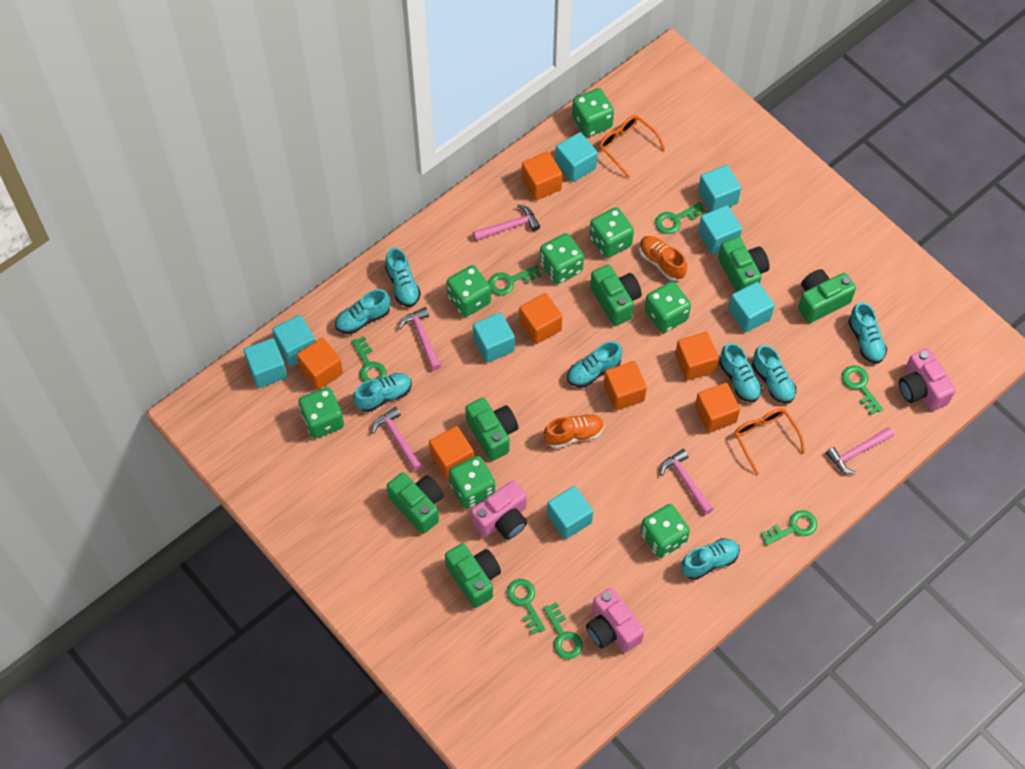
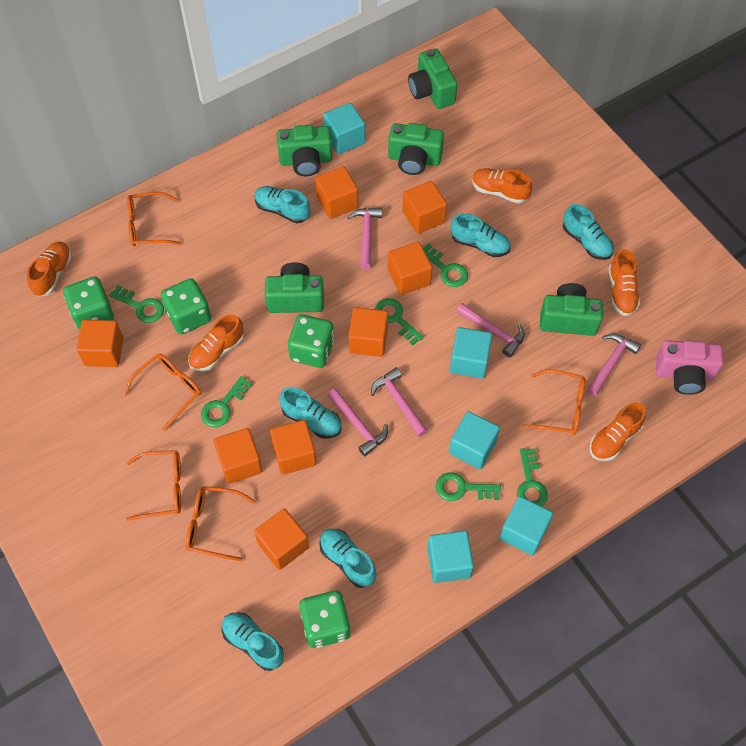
green camera: 6 -> 5
green dice: 8 -> 4
green key: 7 -> 6
orange cube: 7 -> 8
orange glasses: 2 -> 5
orange shoe: 2 -> 5
pink camera: 3 -> 1
turquoise cube: 8 -> 5
turquoise shoe: 8 -> 6

